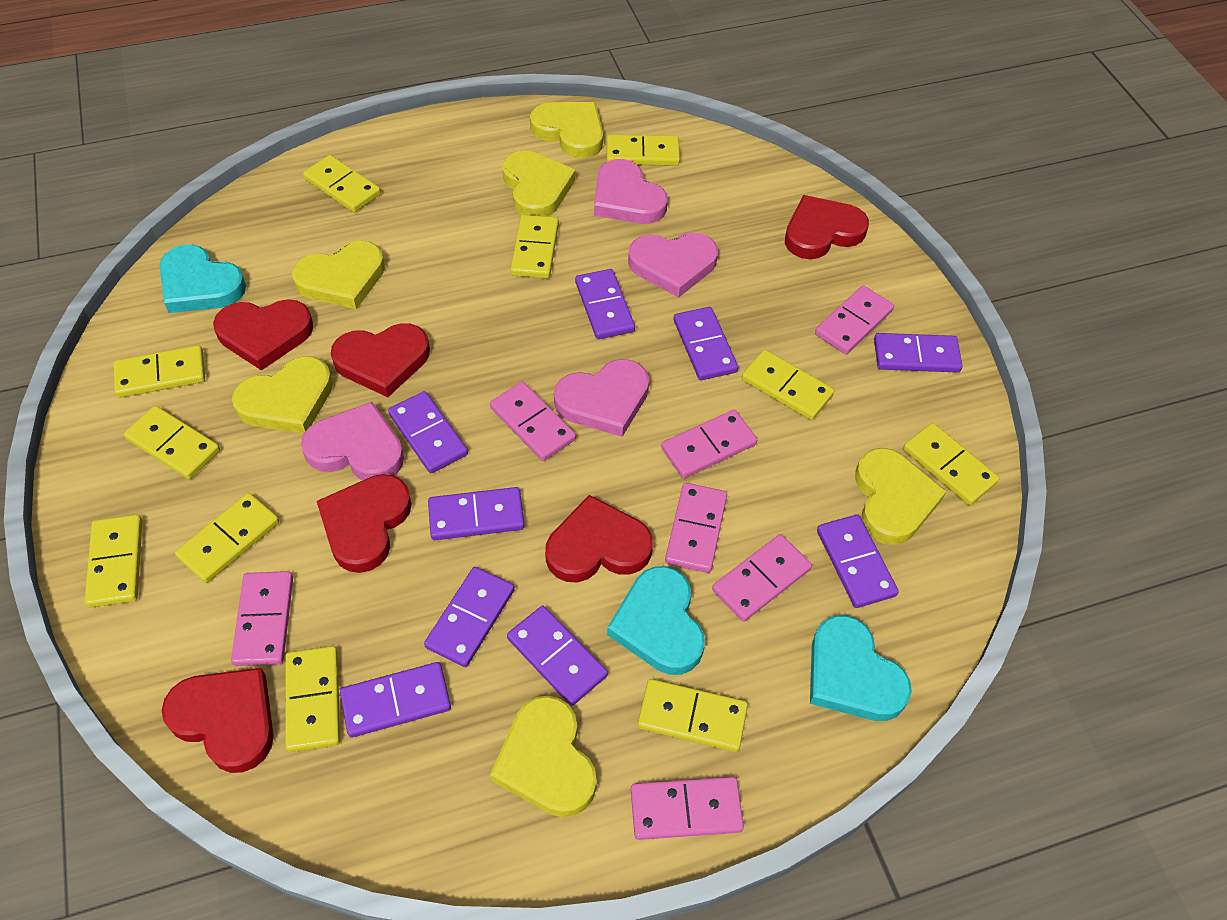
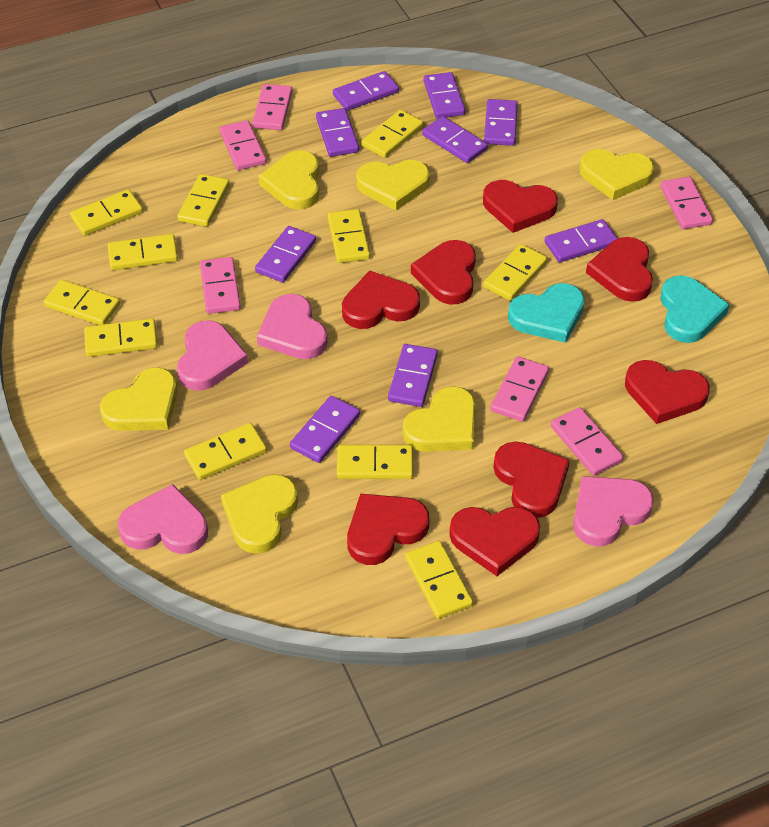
pink domino: 7 -> 6
red heart: 6 -> 8
turquoise heart: 3 -> 2

